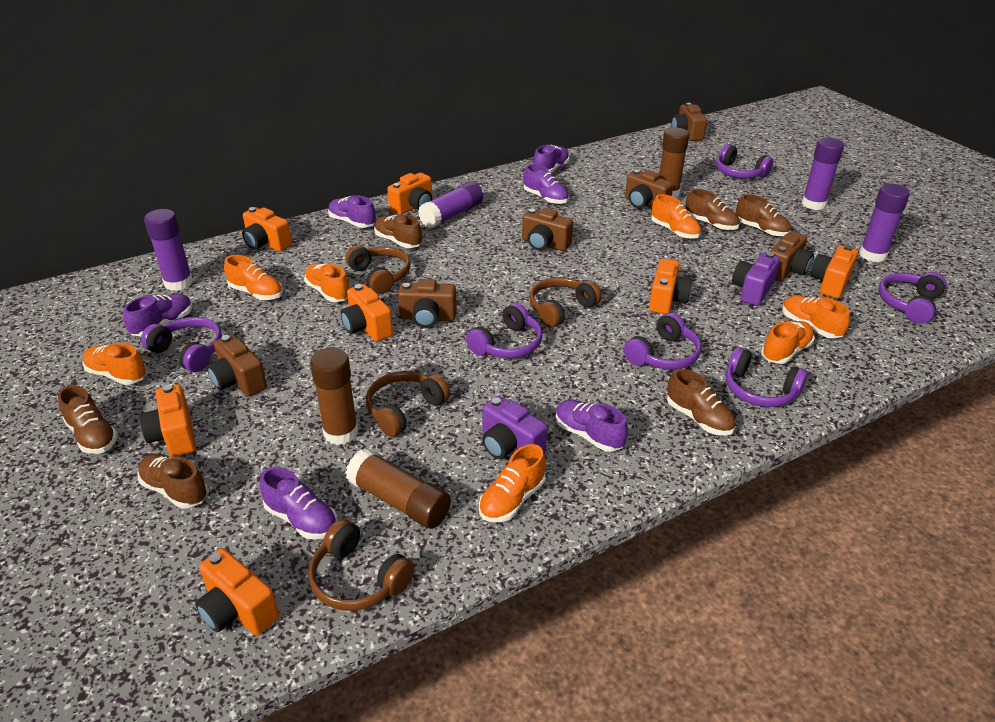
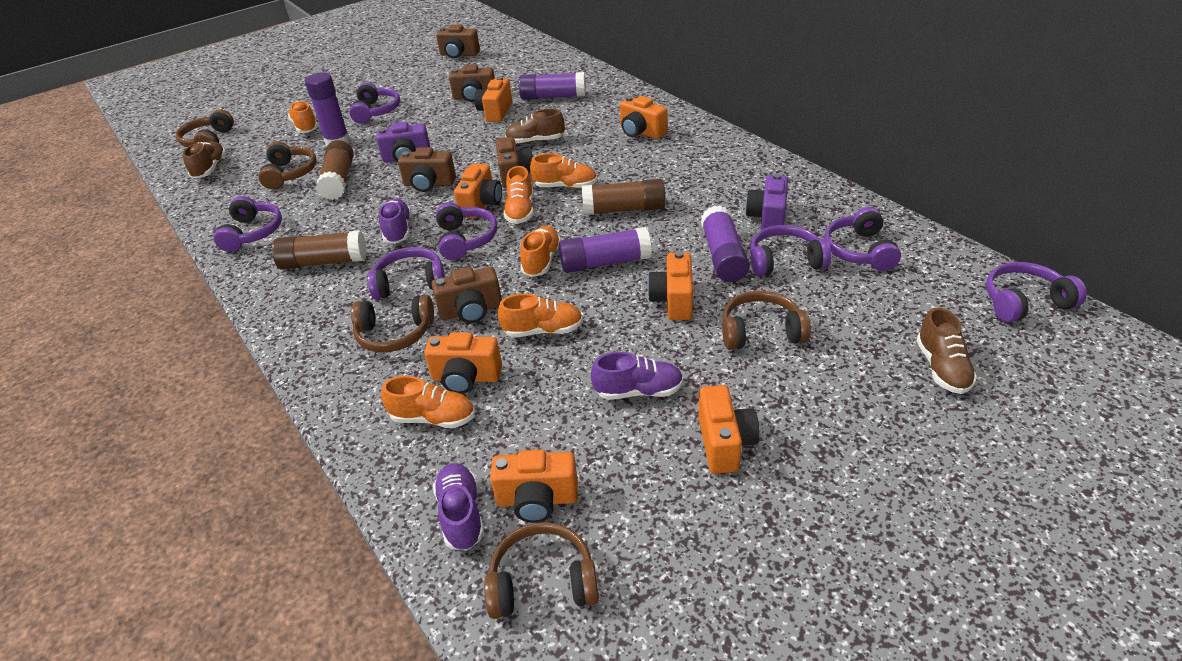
brown camera: 6 -> 5
brown headphones: 4 -> 5
brown shoe: 6 -> 3
orange shoe: 7 -> 6
purple headphones: 6 -> 7
purple shoe: 6 -> 3

